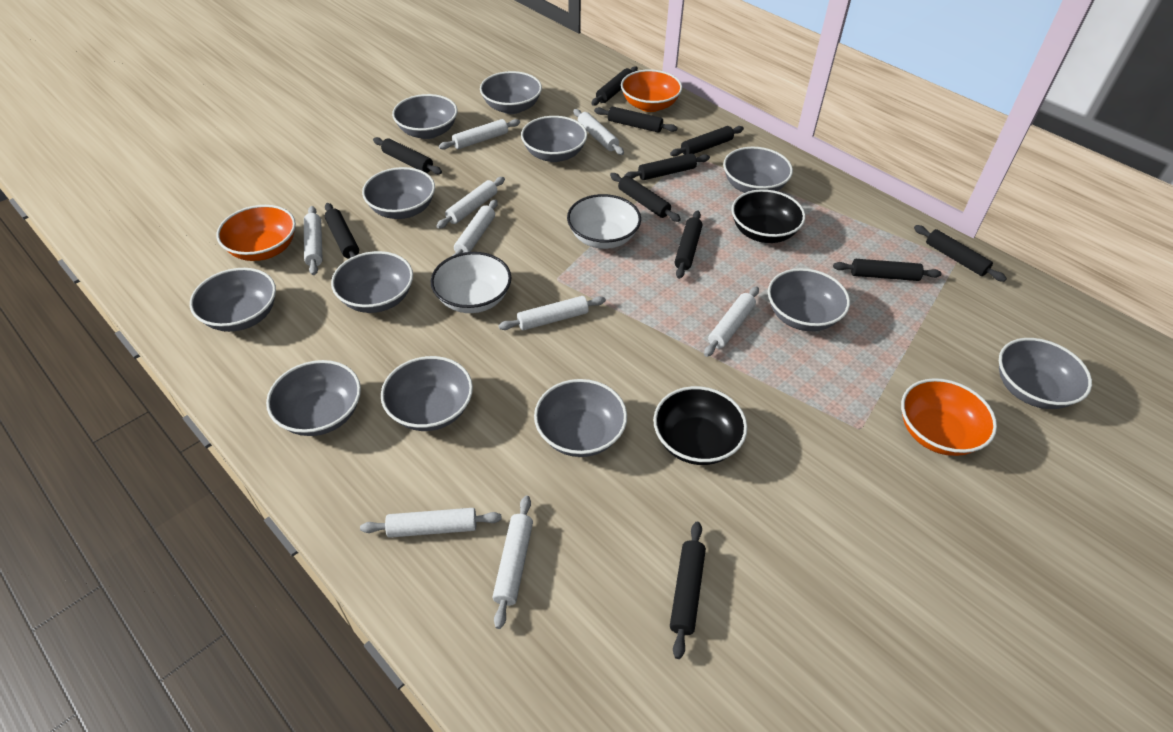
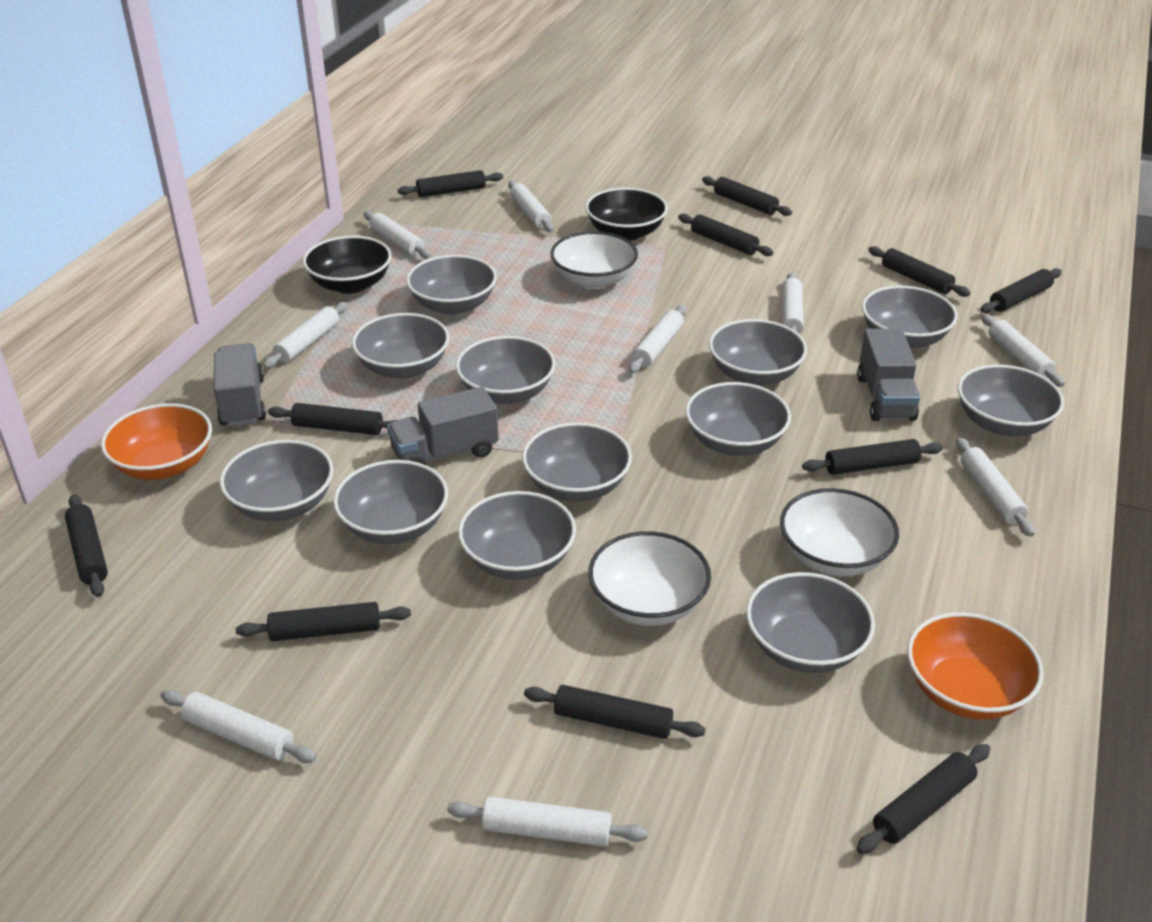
grey truck: 0 -> 3
orange bowl: 3 -> 2
white bowl: 2 -> 3

